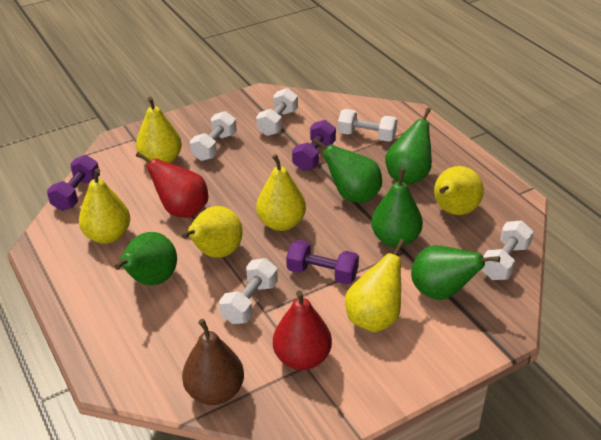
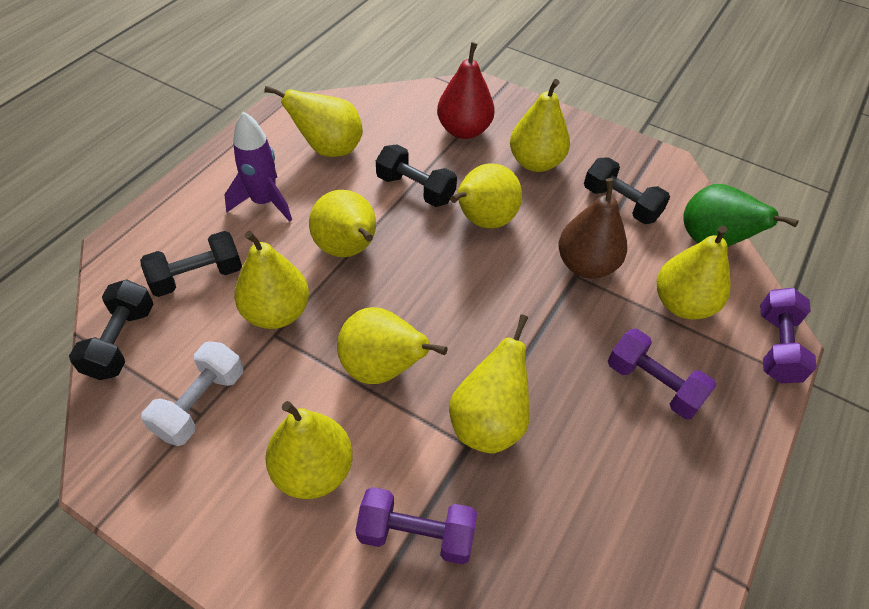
black dumbbell: 0 -> 4
green pear: 5 -> 1
purple rocket: 0 -> 1
red pear: 2 -> 1
white dumbbell: 5 -> 1
yellow pear: 6 -> 9

